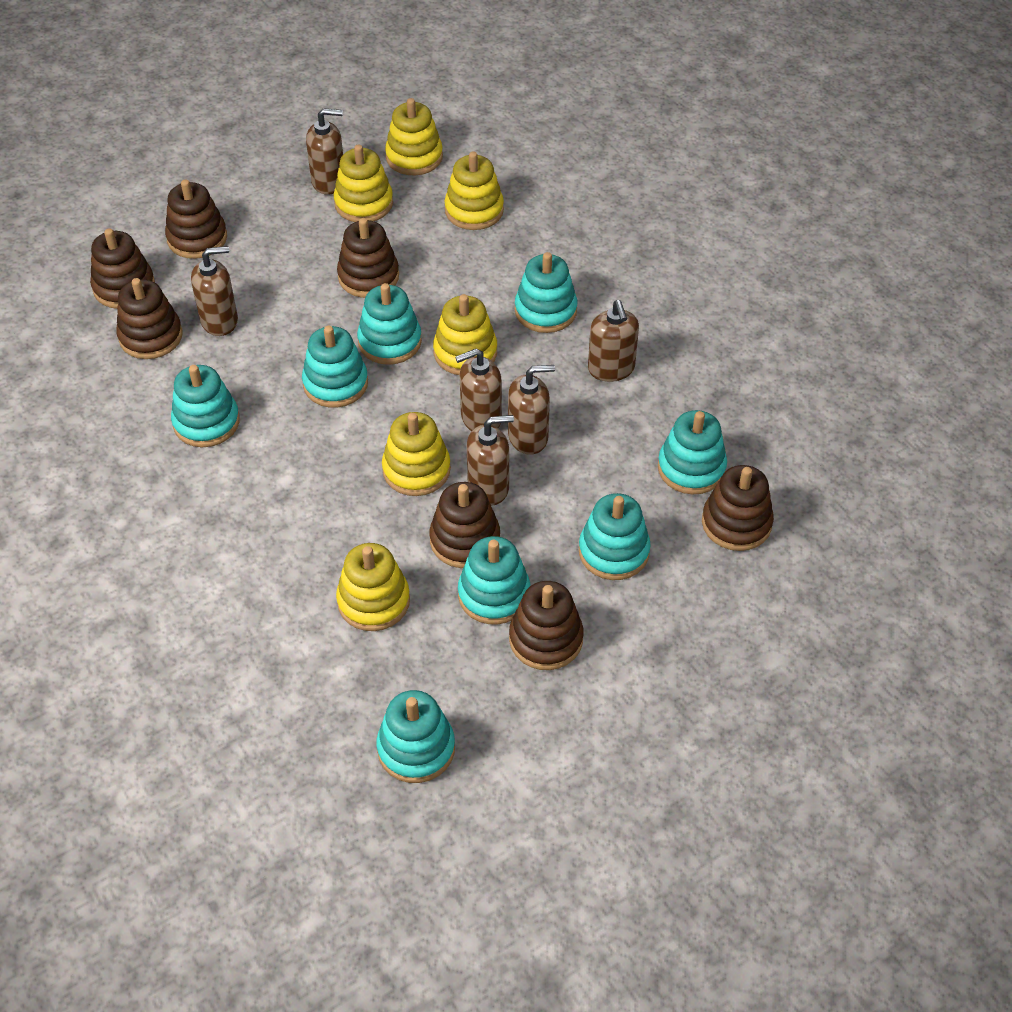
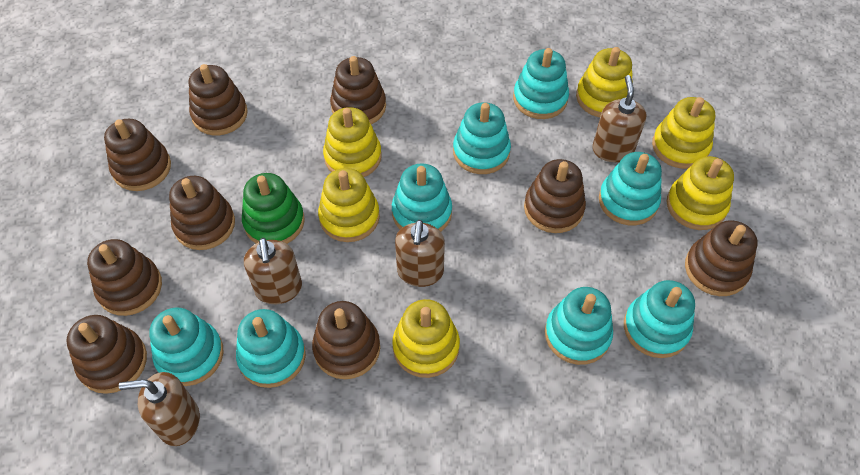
brown soap dispenser: 6 -> 4
brown stacking toy: 7 -> 9
green stacking toy: 0 -> 1

